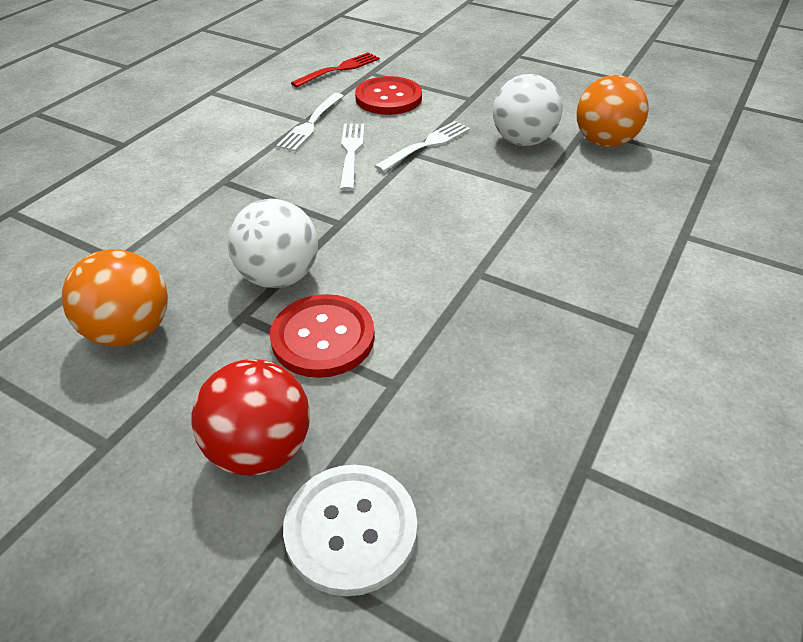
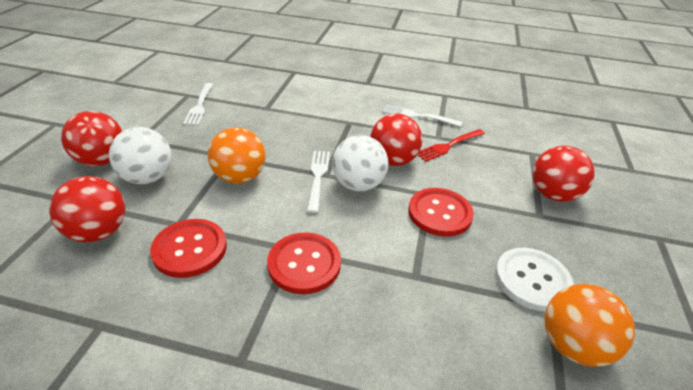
red ball: 1 -> 4
red button: 2 -> 3

